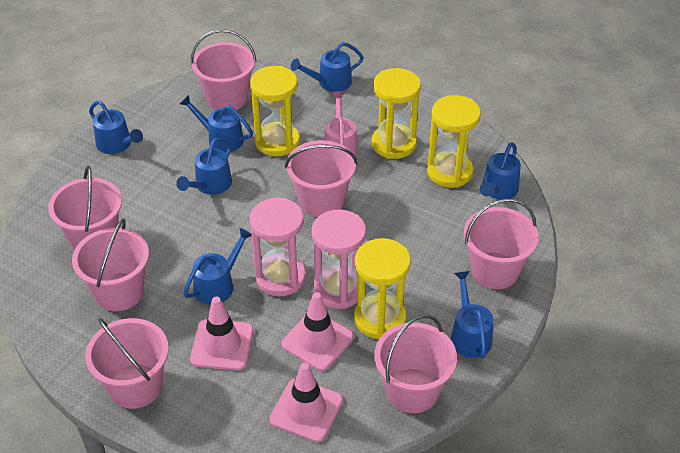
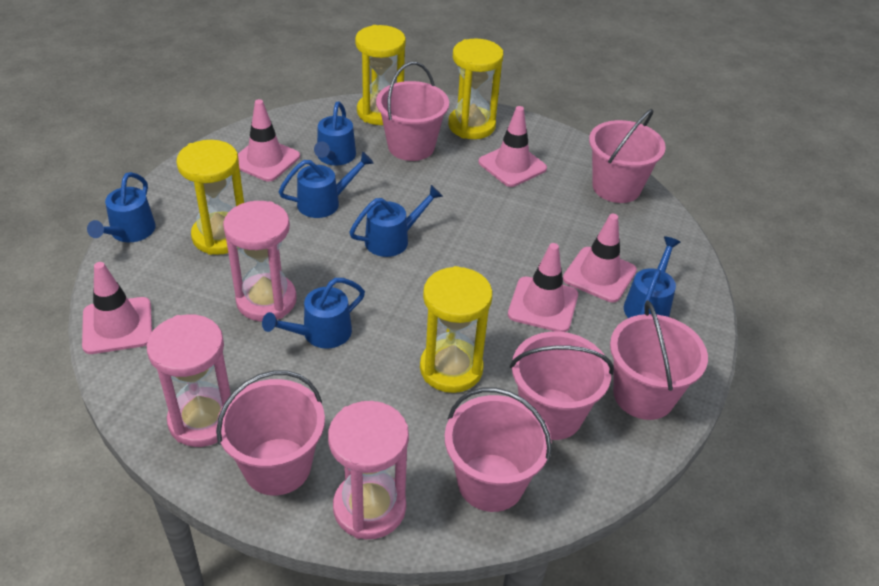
blue watering can: 7 -> 6
pink bucket: 7 -> 6
pink hourglass: 2 -> 3
pink traffic cone: 3 -> 5
pink watering can: 1 -> 0

